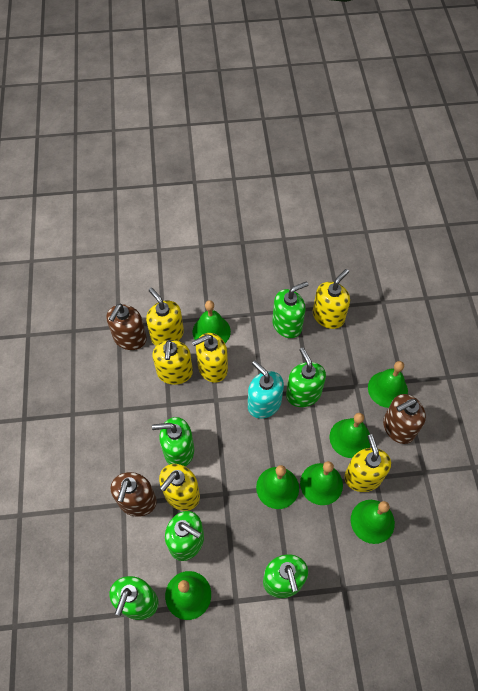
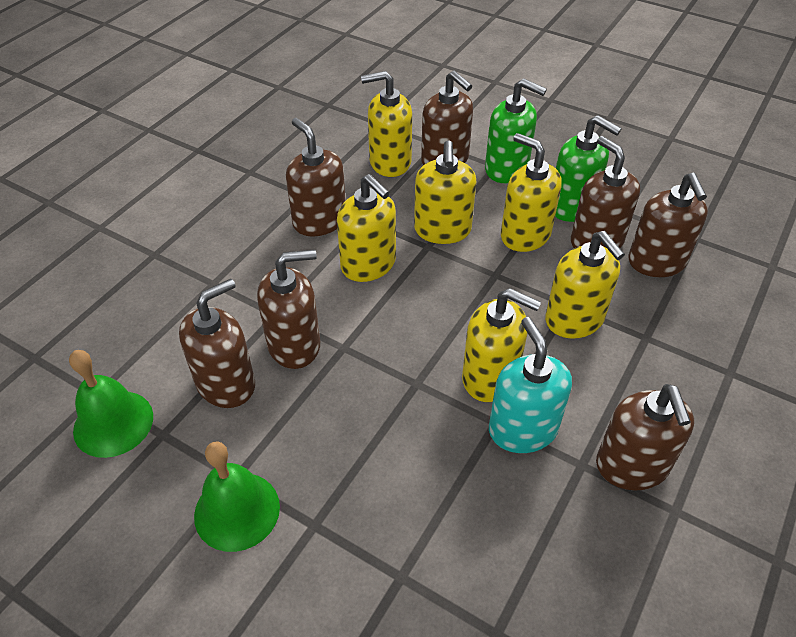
brown soap dispenser: 3 -> 7
green bell: 7 -> 2
green soap dispenser: 6 -> 2

